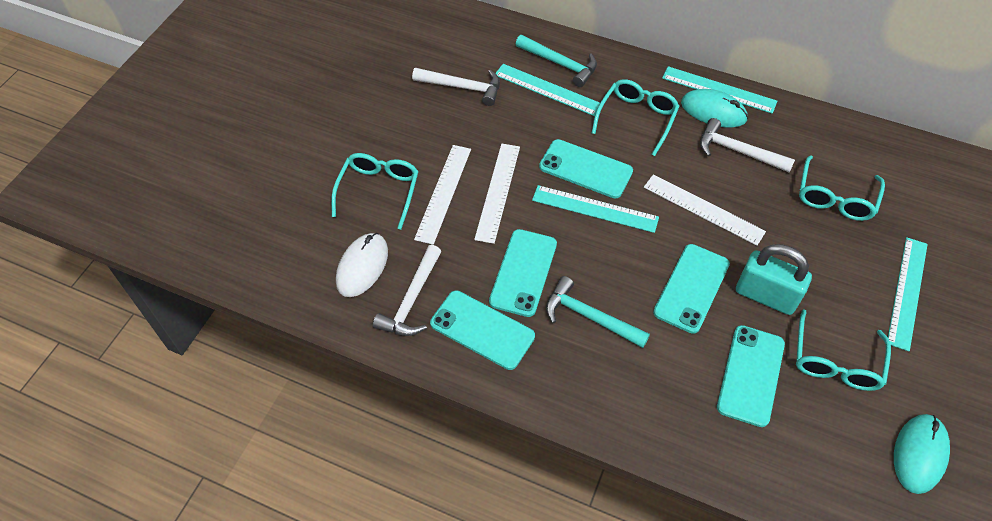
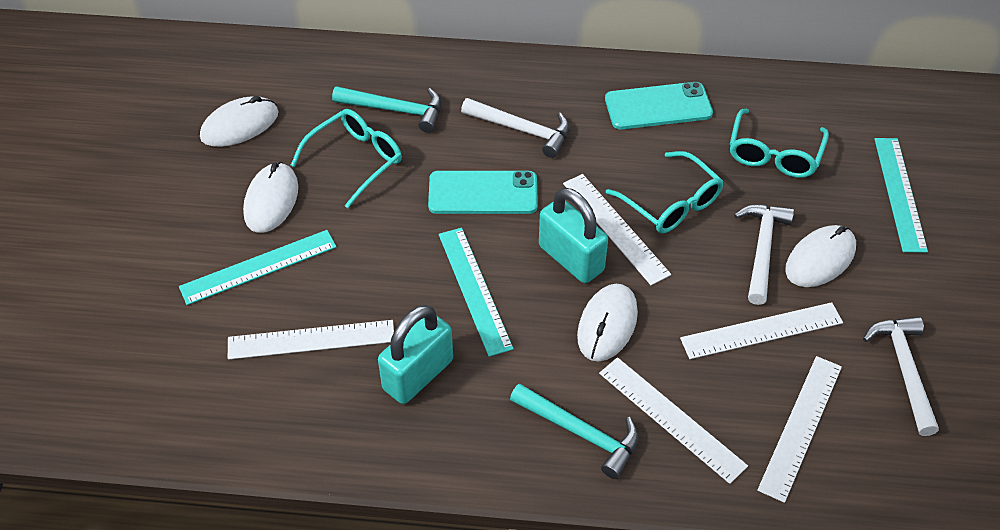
turquoise glasses: 4 -> 3
turquoise mouse: 2 -> 0
turquoise padlock: 1 -> 2
turquoise phone: 5 -> 2
turquoise ruler: 4 -> 3
white mouse: 1 -> 4
white ruler: 3 -> 5

